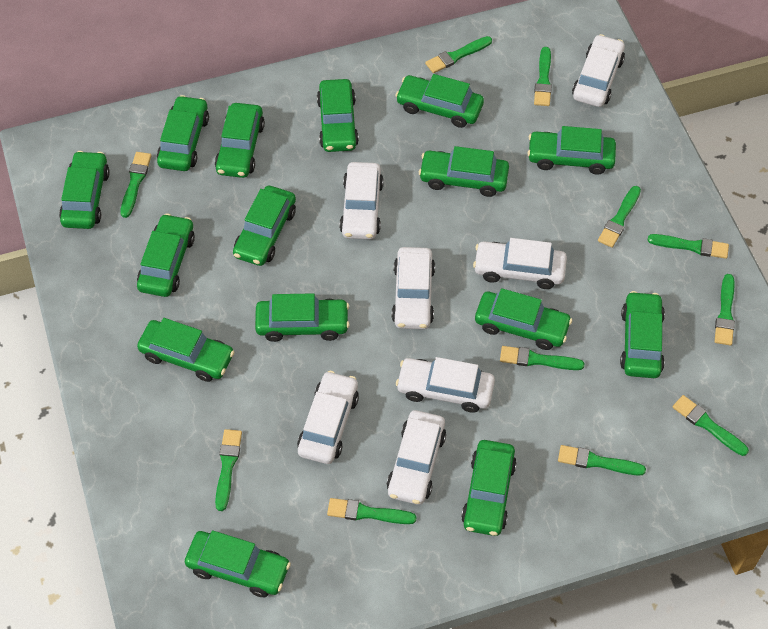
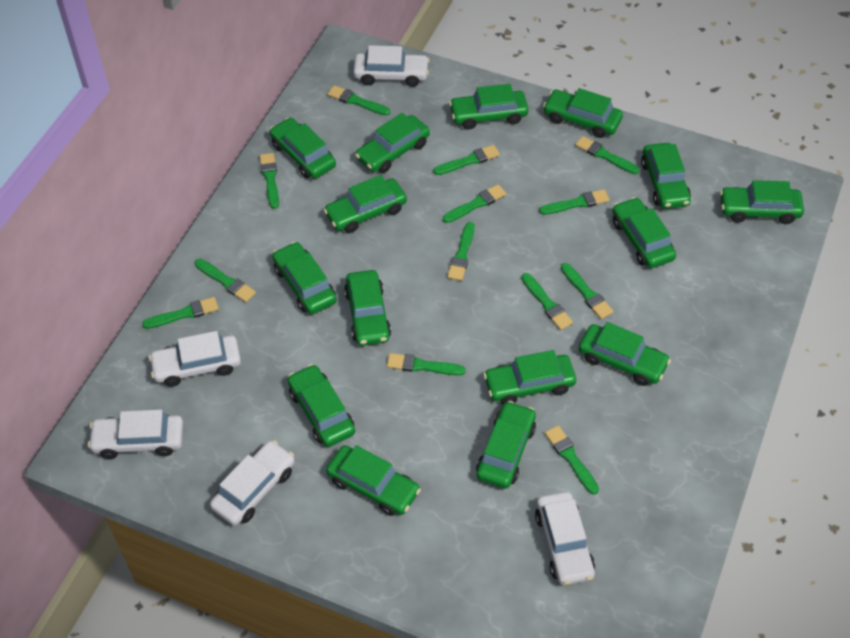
green brush: 11 -> 13
white car: 7 -> 5

